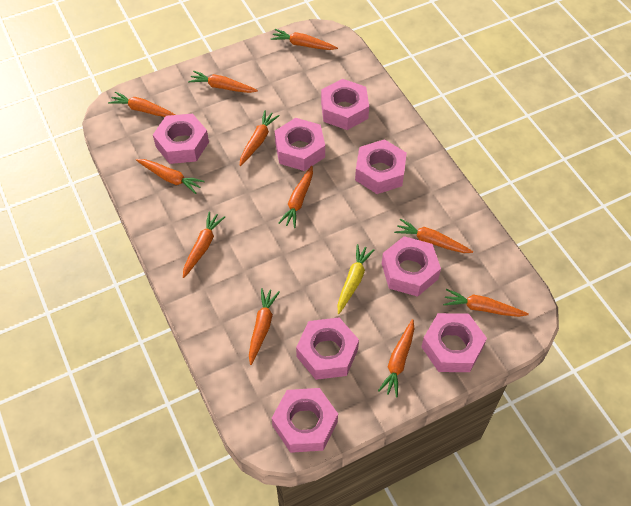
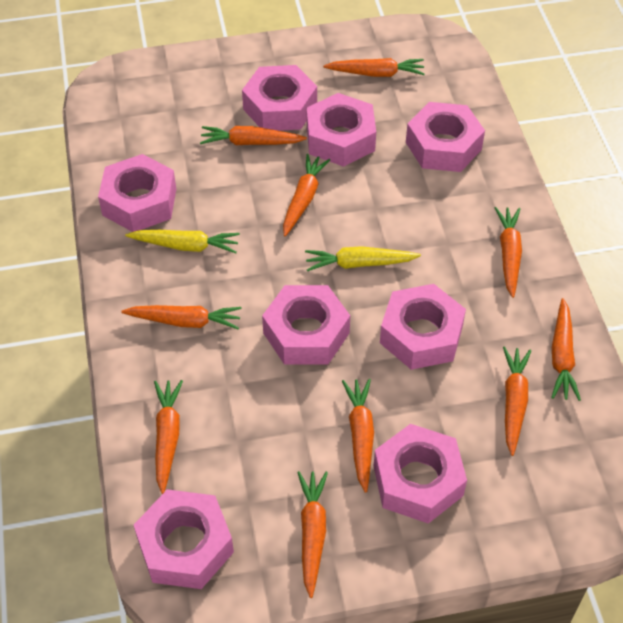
orange carrot: 11 -> 10
yellow carrot: 1 -> 2

